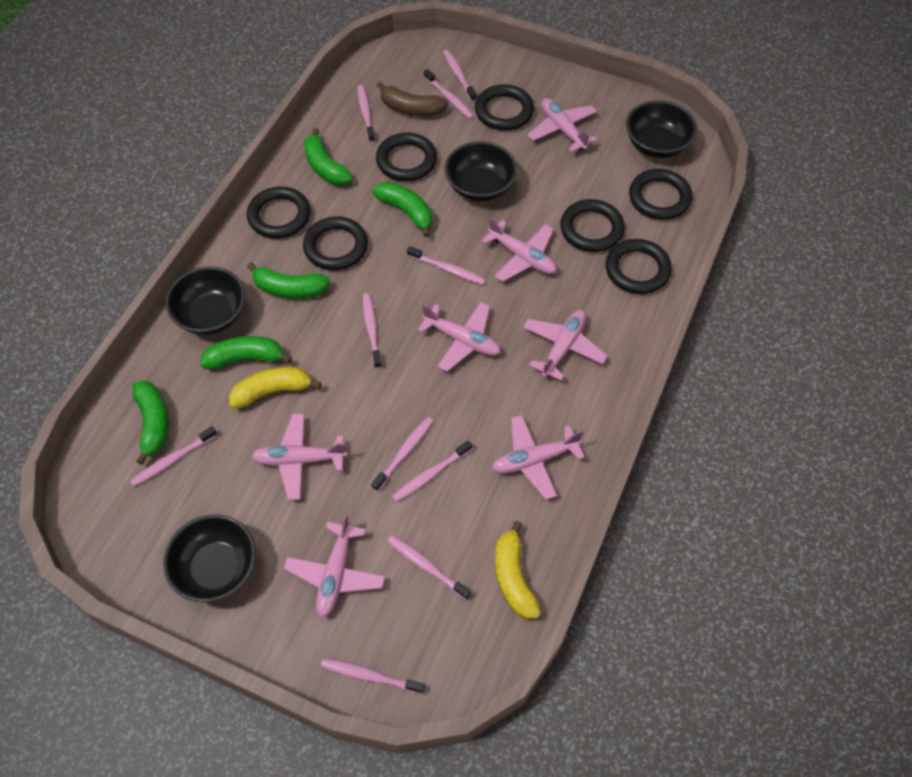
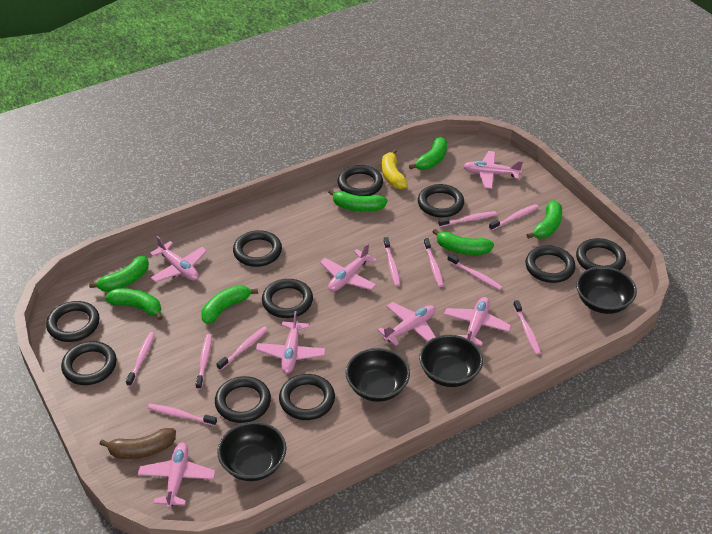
black ring: 7 -> 10
green banana: 5 -> 7
yellow banana: 2 -> 1

